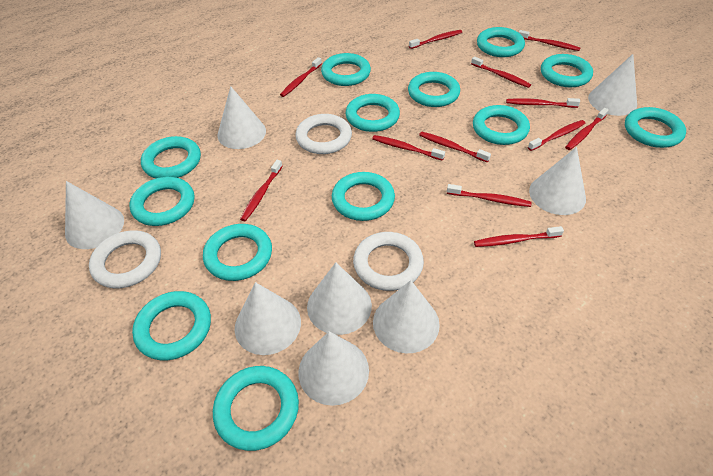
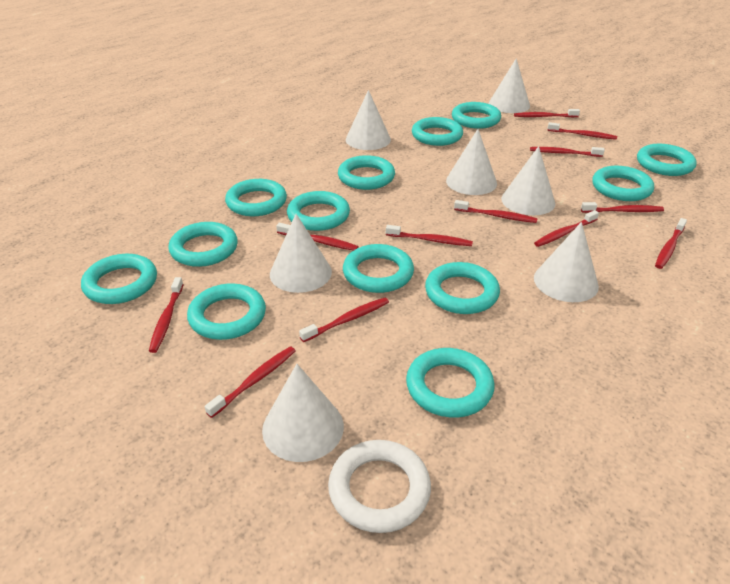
white cone: 8 -> 7
white ring: 3 -> 1

